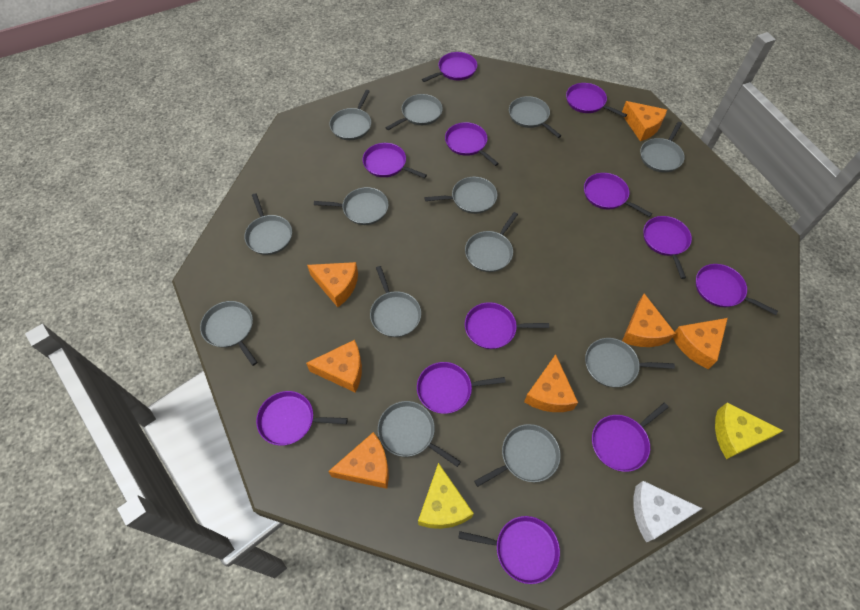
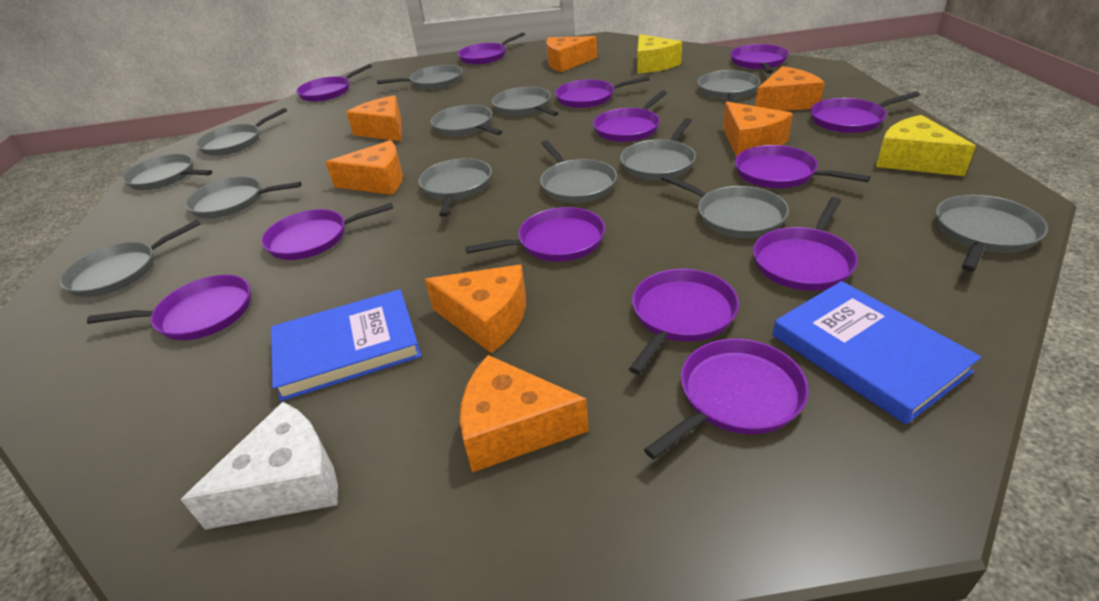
blue book: 0 -> 2
purple pan: 12 -> 13

